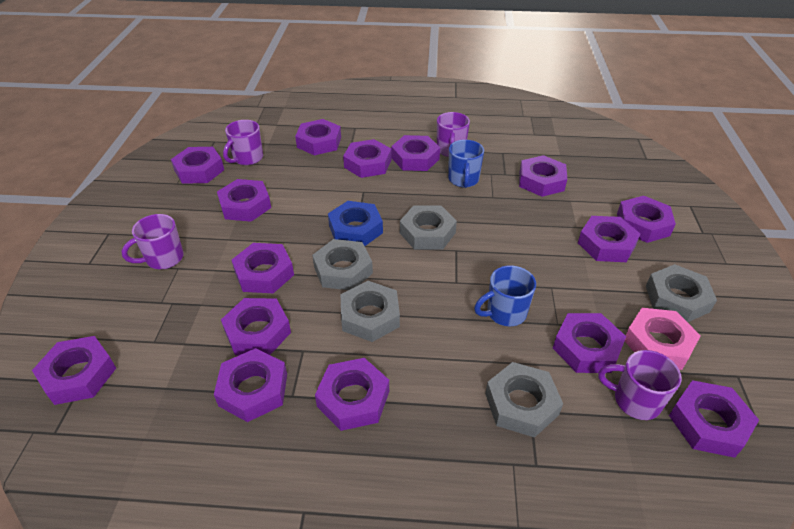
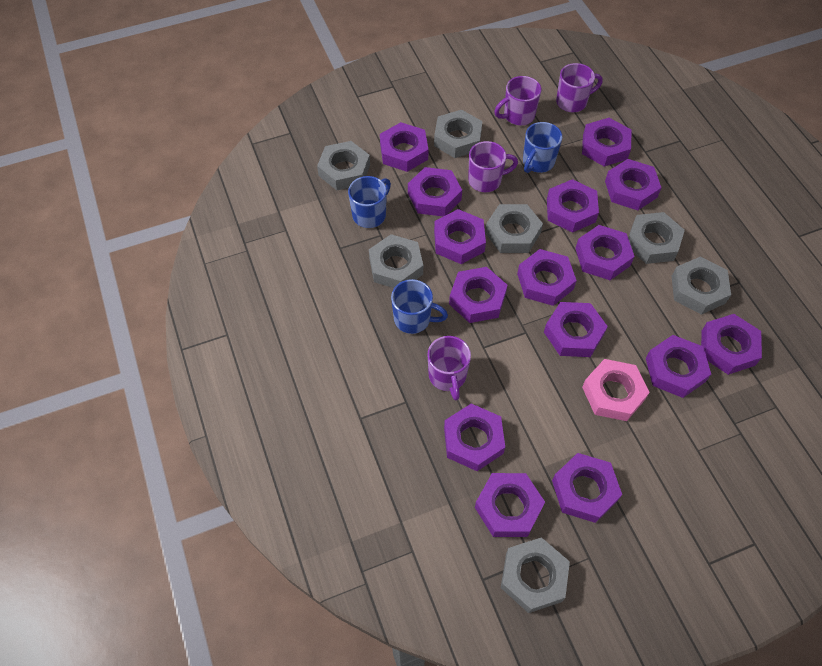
blue mug: 2 -> 3
blue nut: 1 -> 0
grey nut: 5 -> 7

